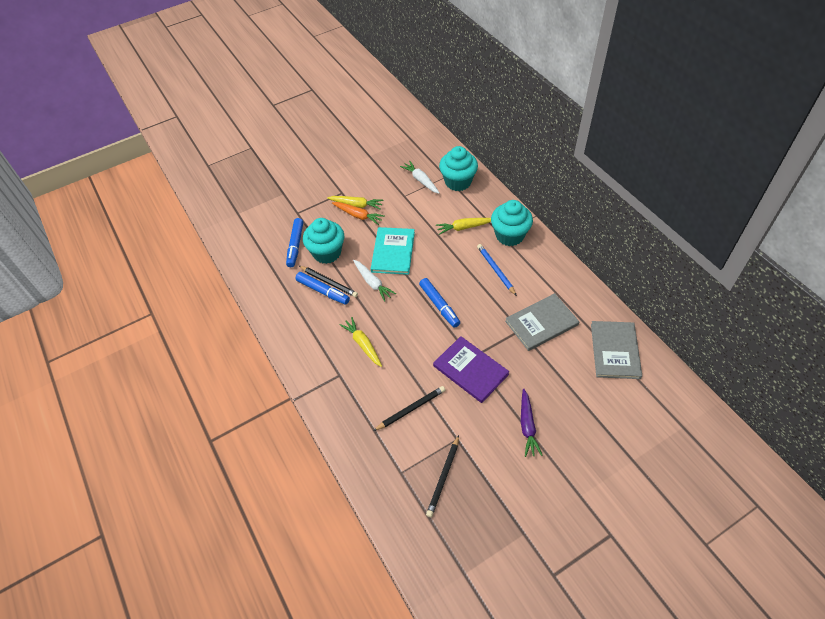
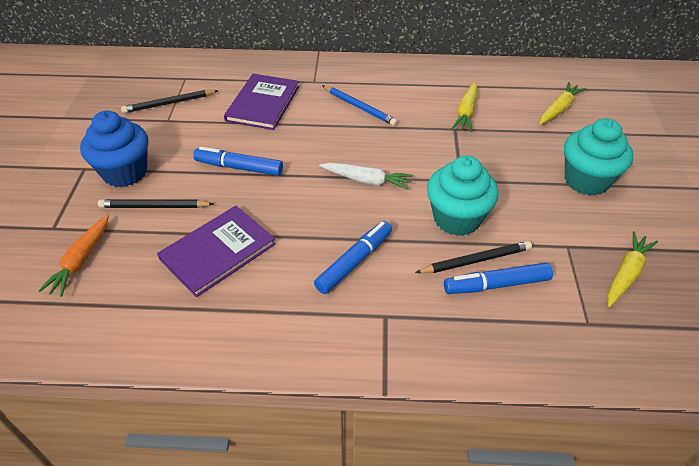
blue cupcake: 0 -> 1
grey book: 2 -> 0
purple book: 1 -> 2
purple carrot: 1 -> 0
turquoise book: 1 -> 0
turquoise cupcake: 3 -> 2
white carrot: 2 -> 1

